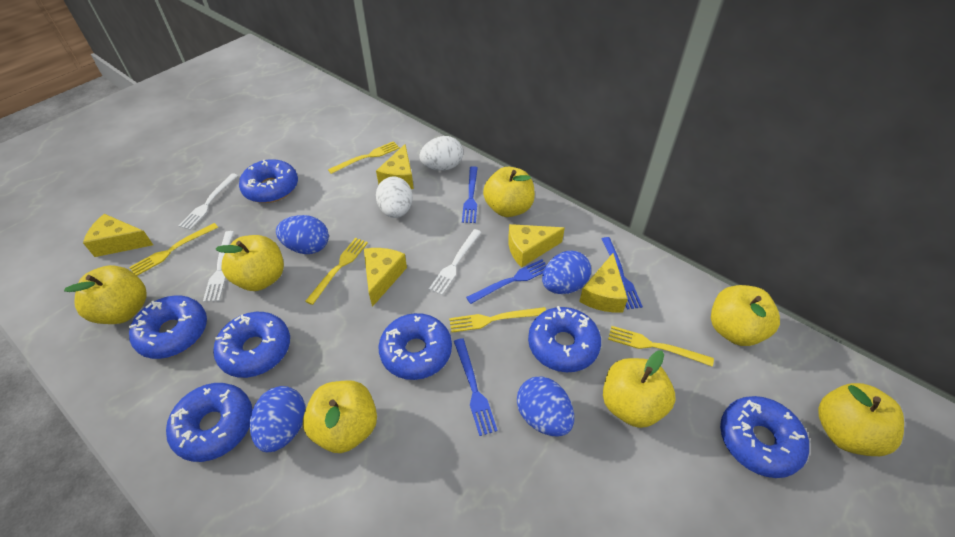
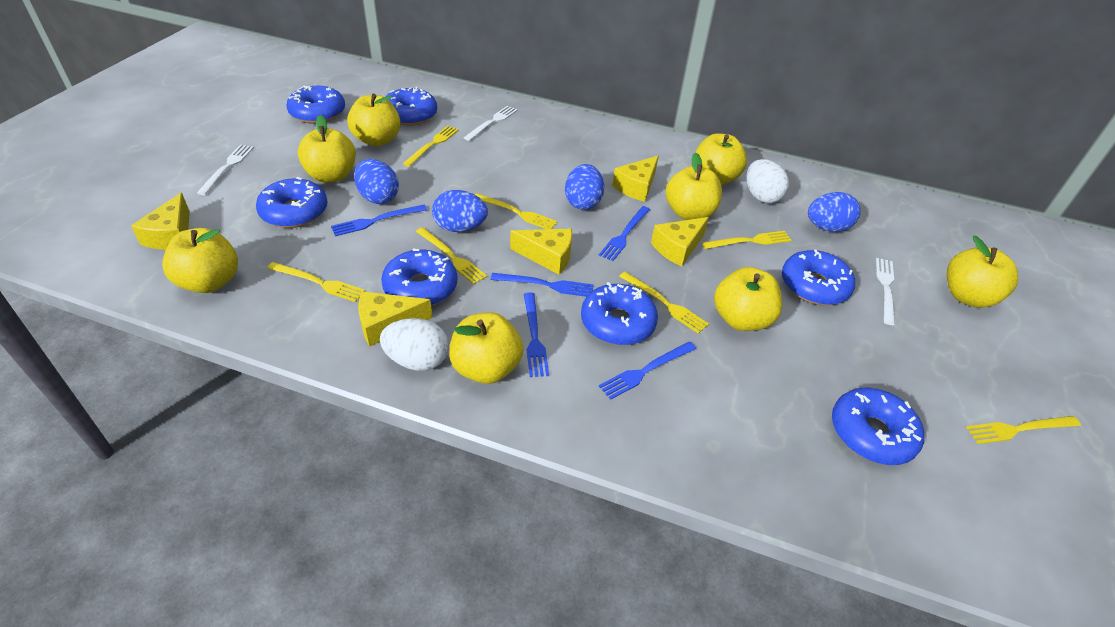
blue fork: 4 -> 5
yellow apple: 7 -> 8
yellow fork: 5 -> 7

